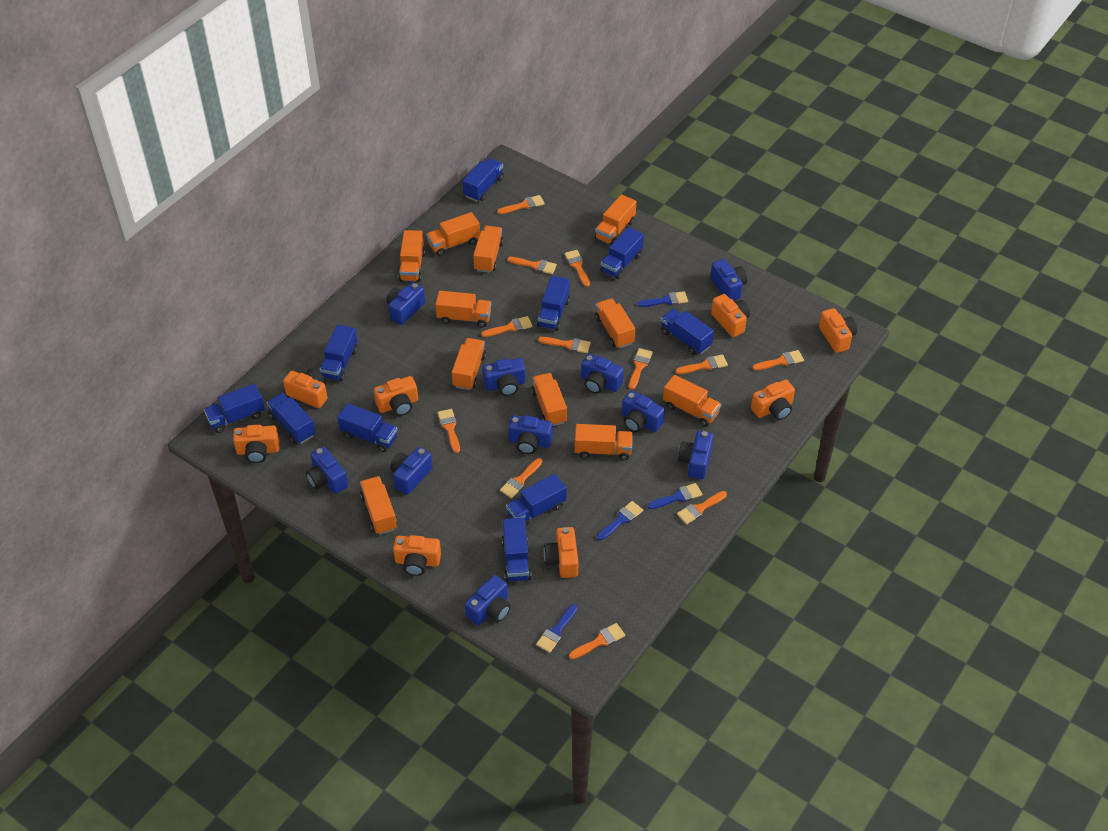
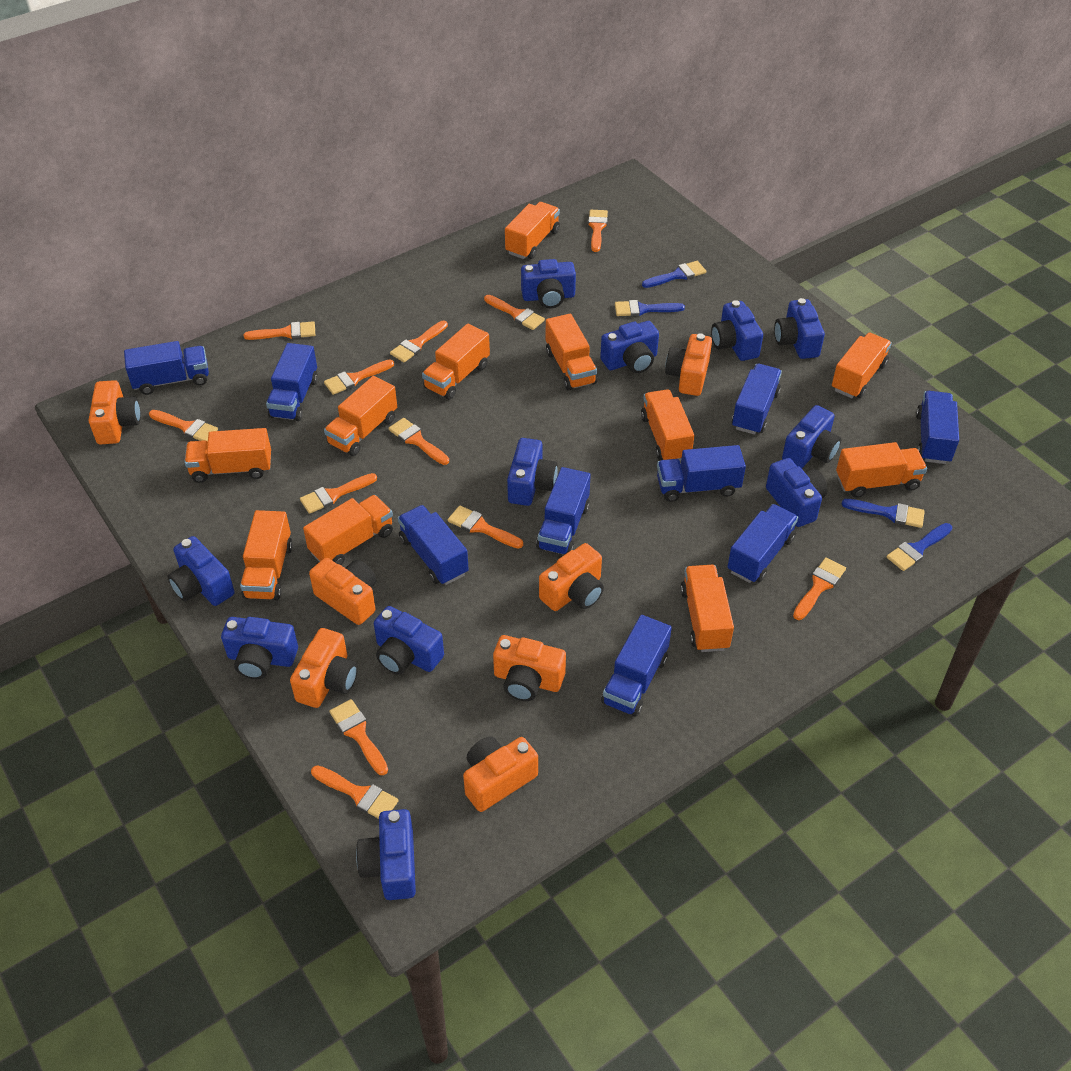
blue camera: 10 -> 11
blue truck: 10 -> 9
orange camera: 8 -> 7

